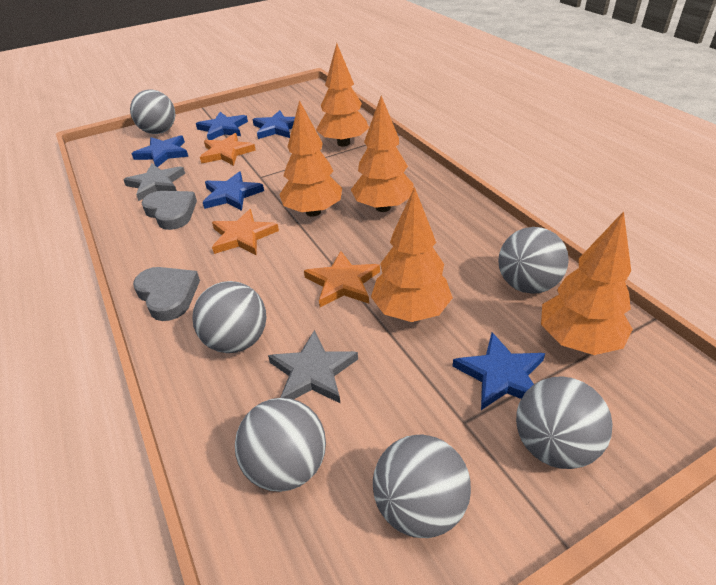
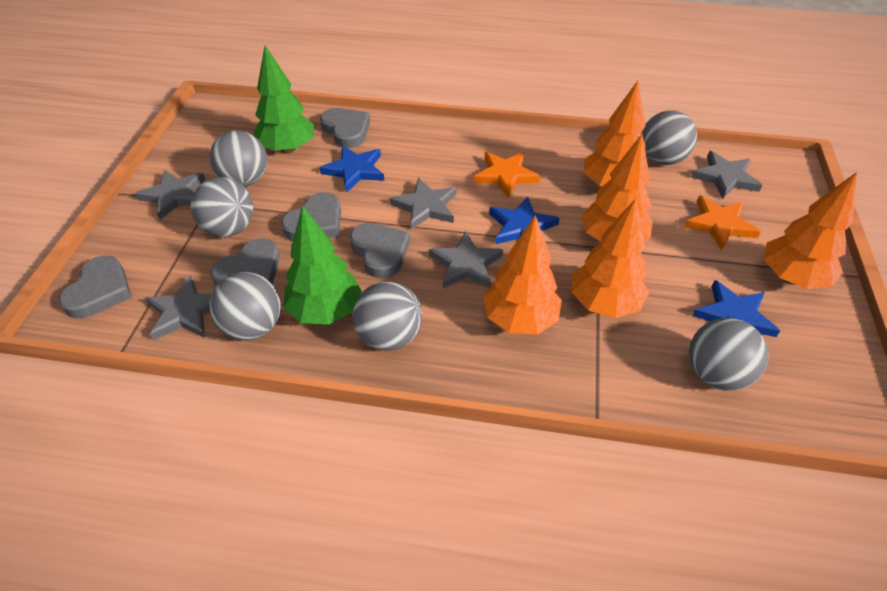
blue star: 5 -> 3
green tree: 0 -> 2
grey heart: 2 -> 5
grey star: 2 -> 5
orange star: 3 -> 2

